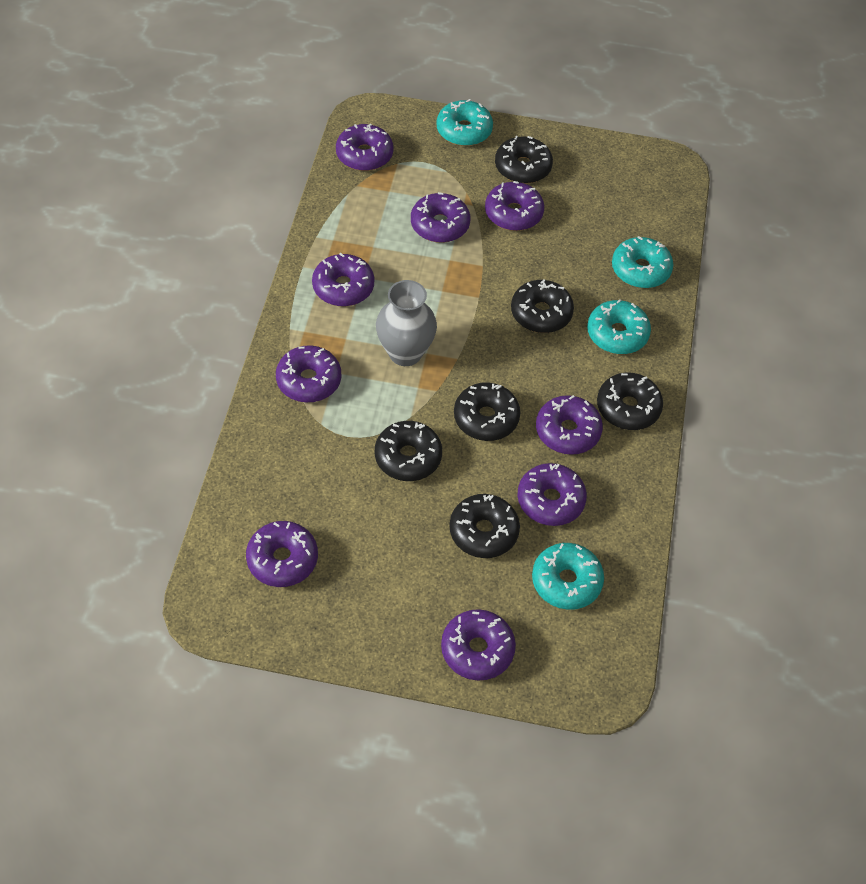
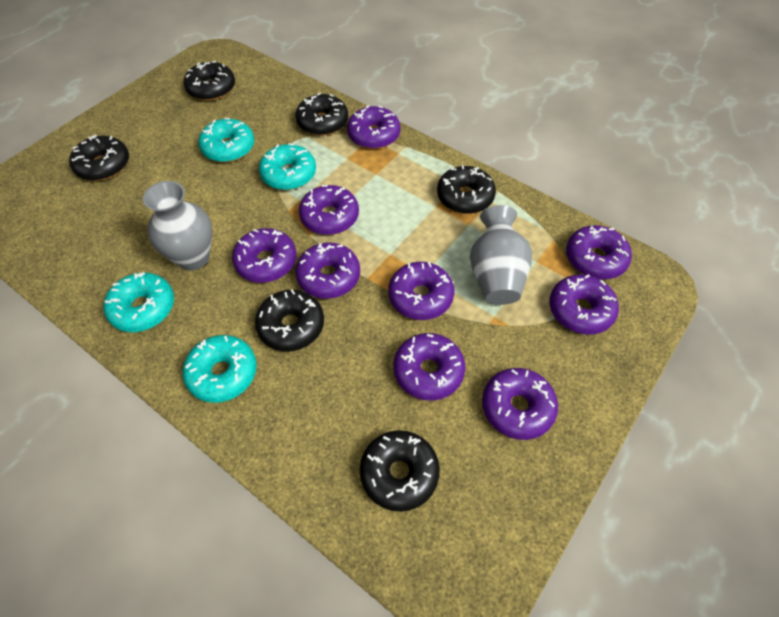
grey vase: 1 -> 2

